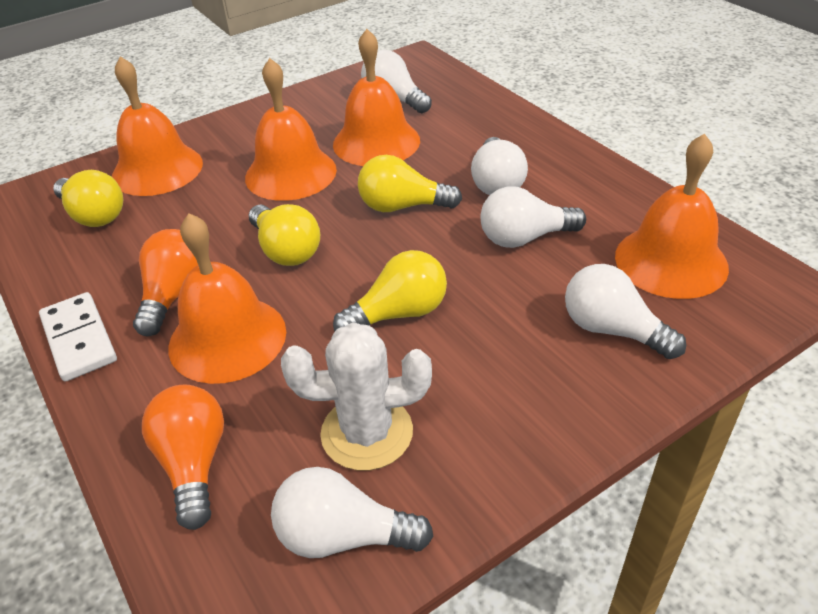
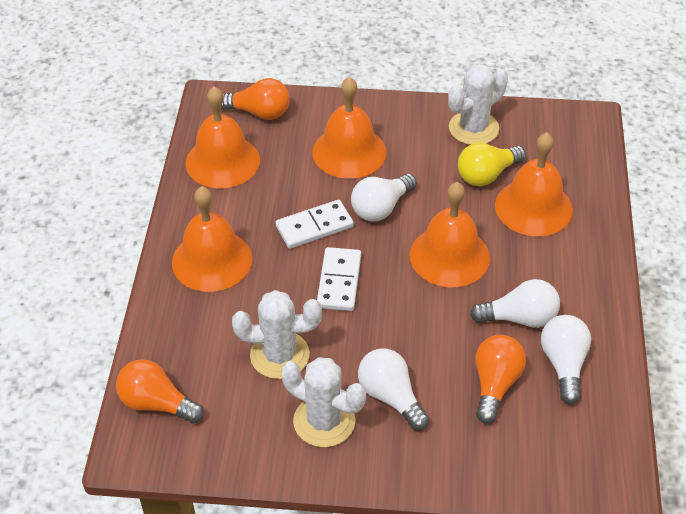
orange light bulb: 2 -> 3
white cactus: 1 -> 3
white domino: 1 -> 2
white light bulb: 5 -> 4
yellow light bulb: 4 -> 1

